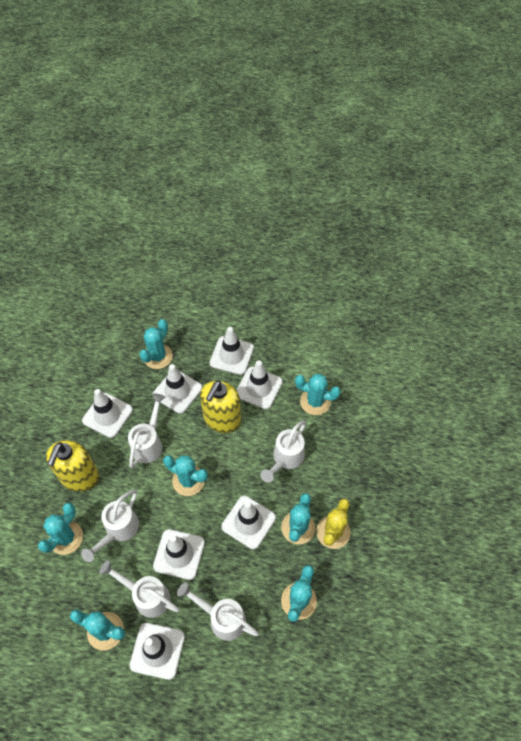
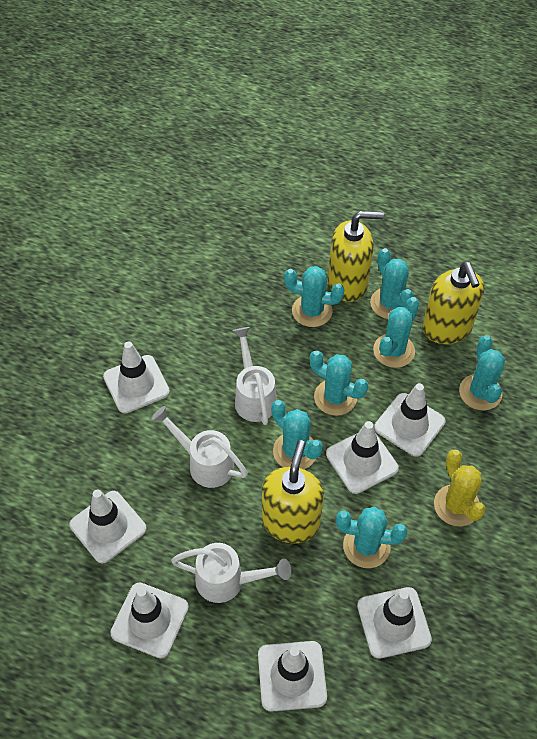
white watering can: 5 -> 3
yellow soap dispenser: 2 -> 3

